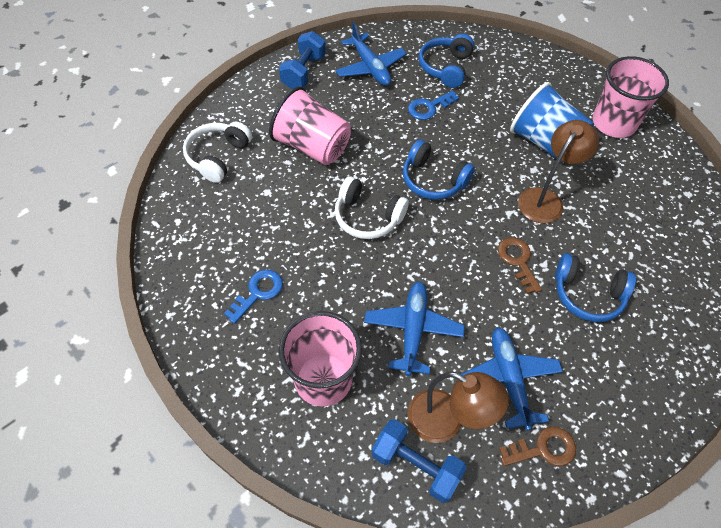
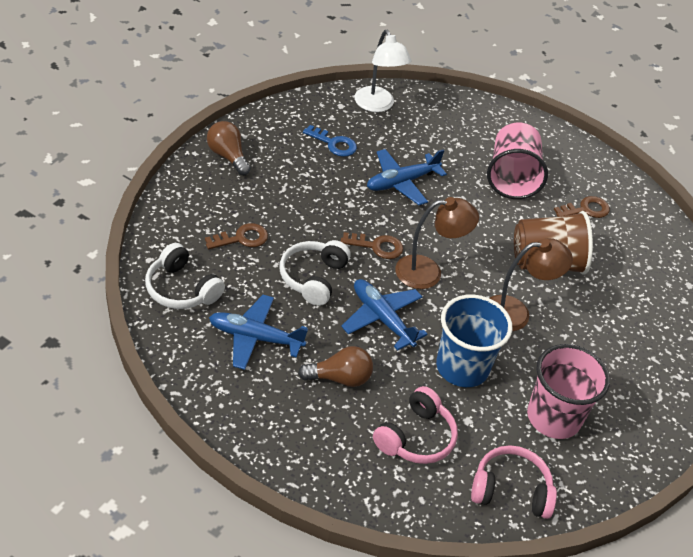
blue dumbbell: 2 -> 0
blue headphones: 3 -> 0
blue key: 2 -> 1
brown cup: 0 -> 1
brown key: 2 -> 3
brown light bulb: 0 -> 2
pink cup: 3 -> 2
pink headphones: 0 -> 2
white lamp: 0 -> 1

